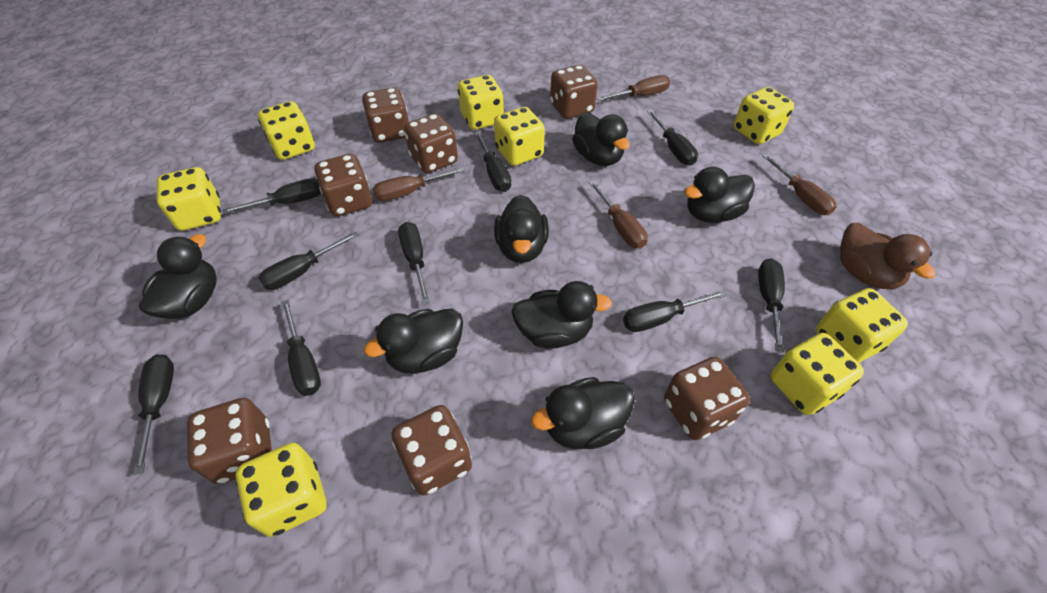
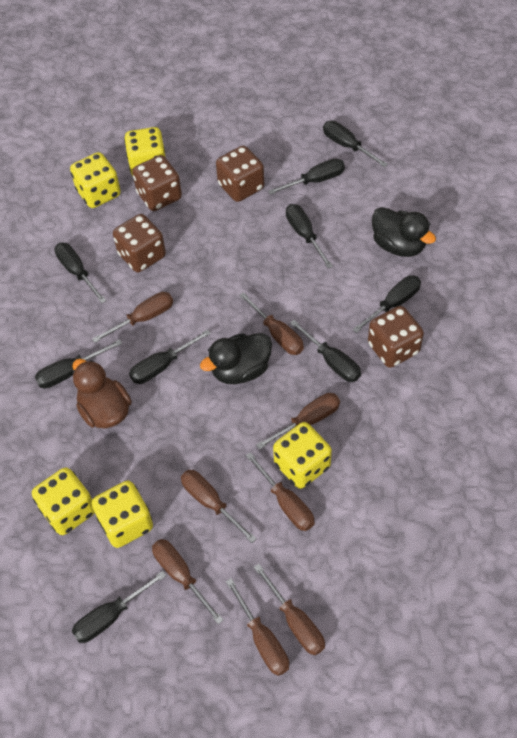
black duck: 7 -> 2
brown dice: 7 -> 4
brown screwdriver: 4 -> 8
yellow dice: 8 -> 5

